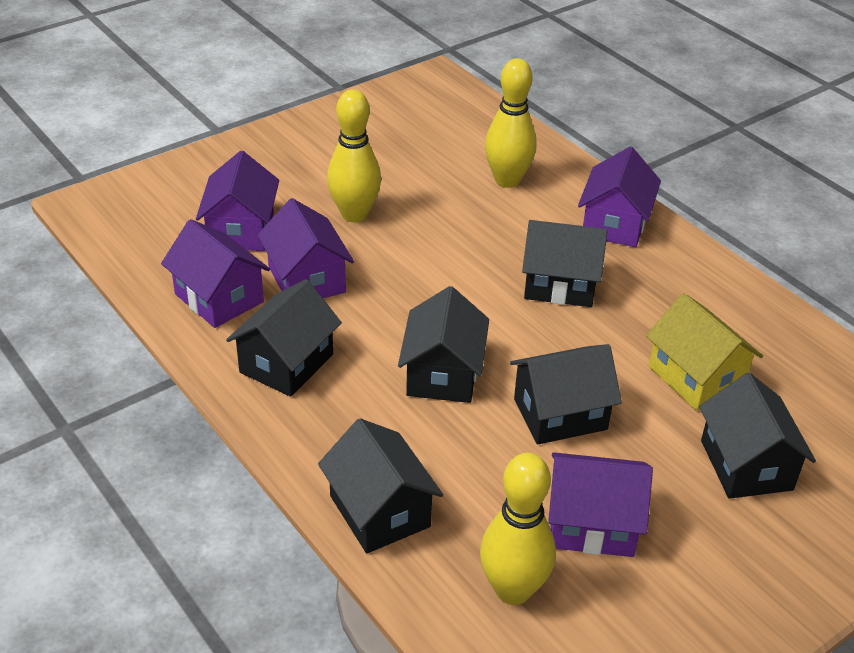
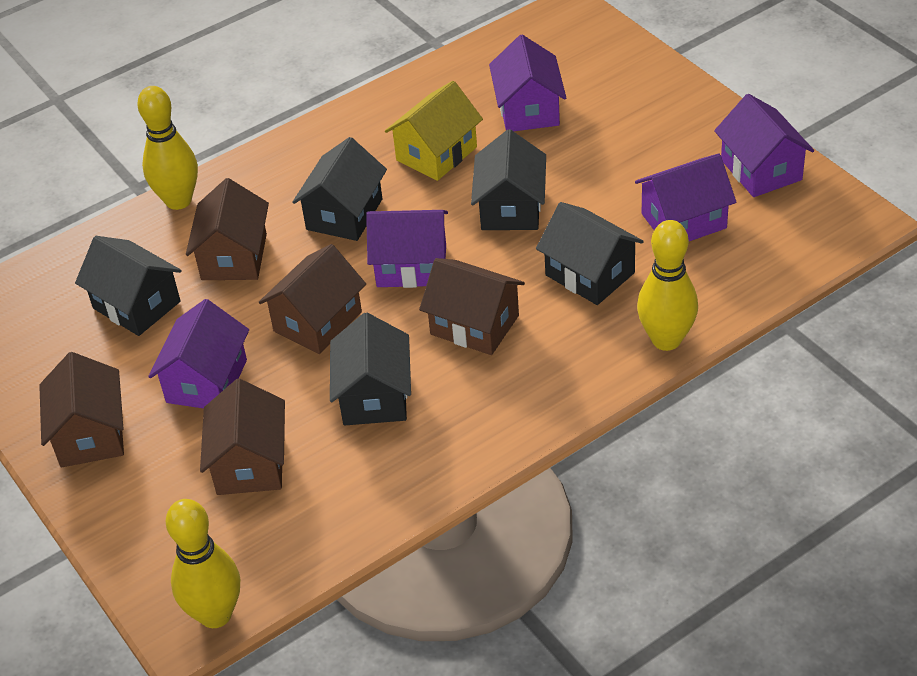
black house: 6 -> 5
brown house: 0 -> 5

